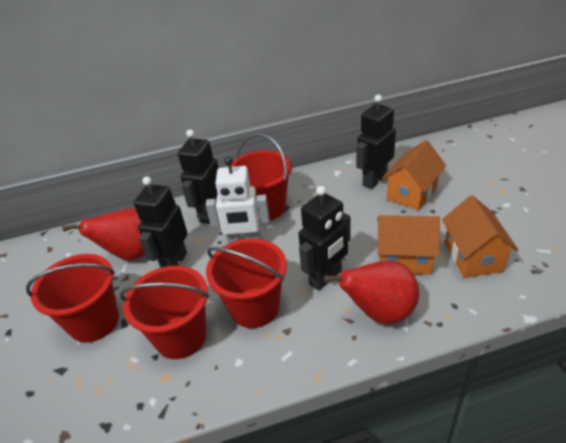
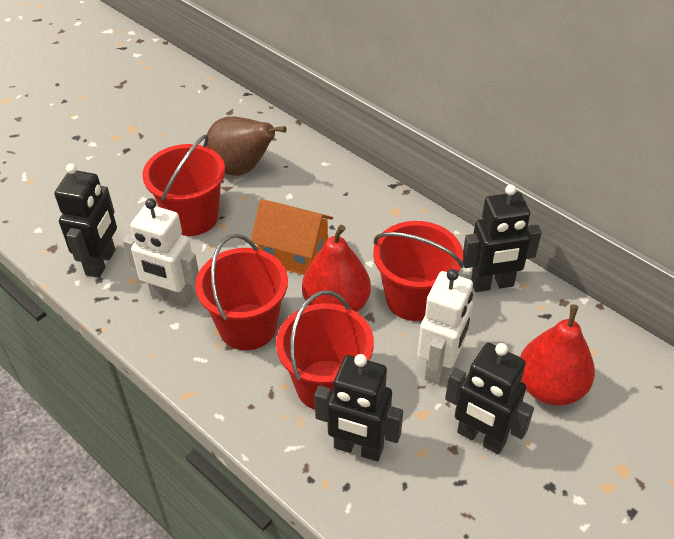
brown pear: 0 -> 1
orange house: 3 -> 1
white robot: 1 -> 2

